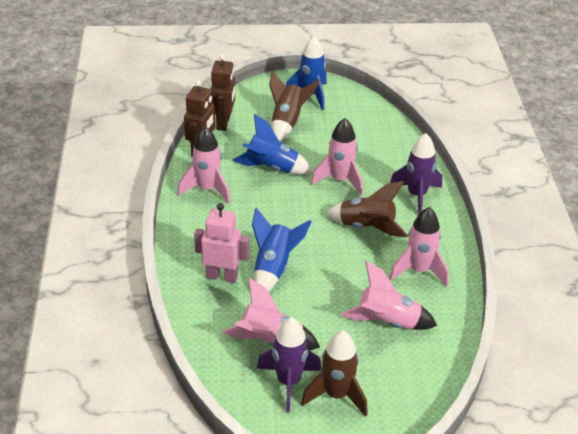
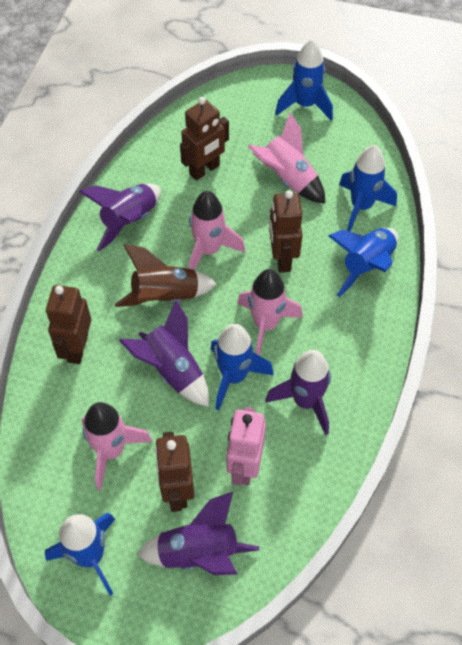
blue rocket: 3 -> 5
brown robot: 2 -> 4
brown rocket: 3 -> 1
pink rocket: 5 -> 4
purple rocket: 2 -> 4

